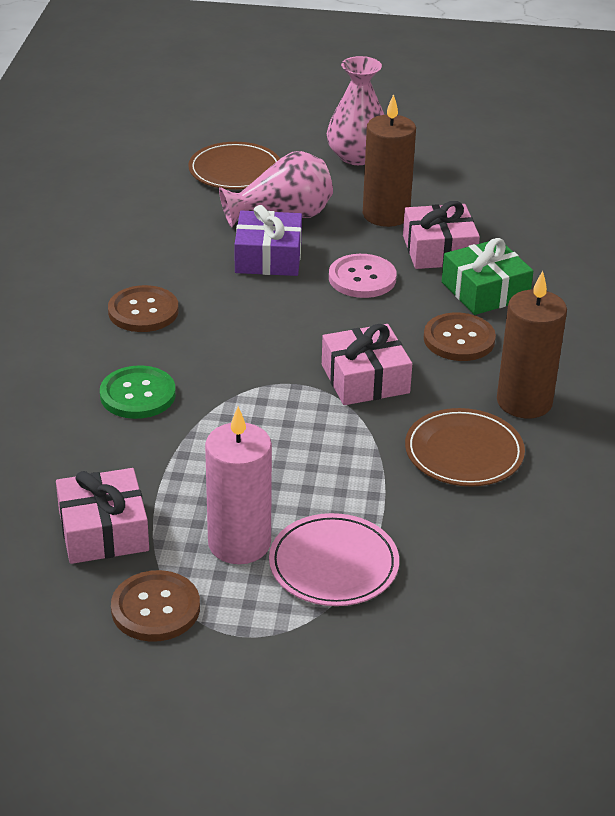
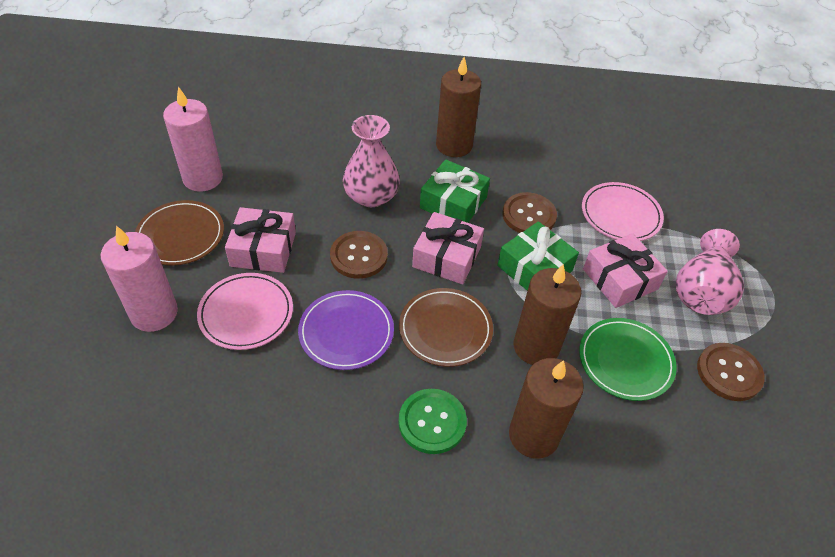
brown candle: 2 -> 3
green gift: 1 -> 2
green plate: 0 -> 1
pink button: 1 -> 0
pink candle: 1 -> 2
pink plate: 1 -> 2
purple gift: 1 -> 0
purple plate: 0 -> 1

